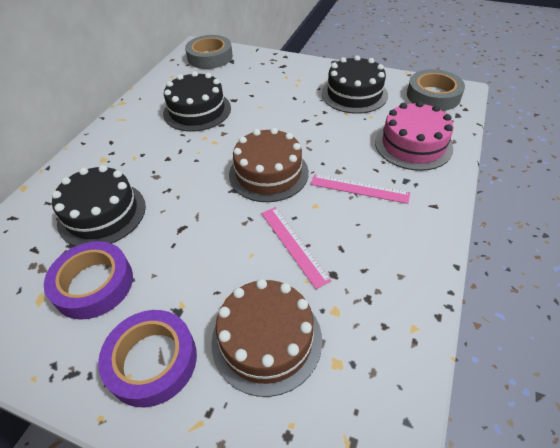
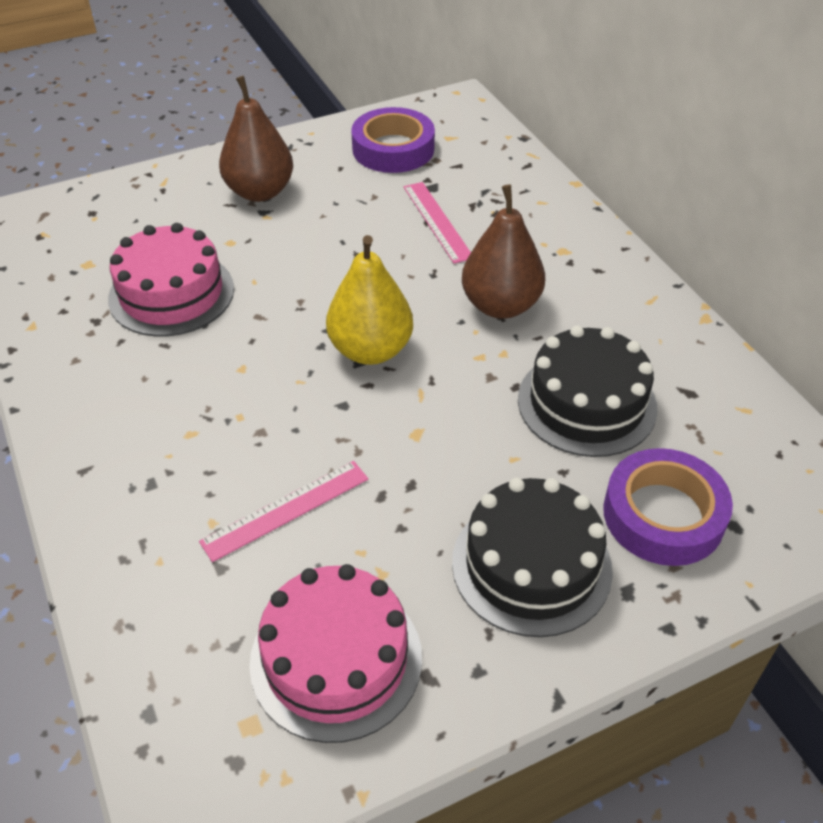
black cake: 3 -> 2
brown cake: 2 -> 0
brown pear: 0 -> 2
grey tape: 2 -> 0
pink cake: 1 -> 2
yellow pear: 0 -> 1

